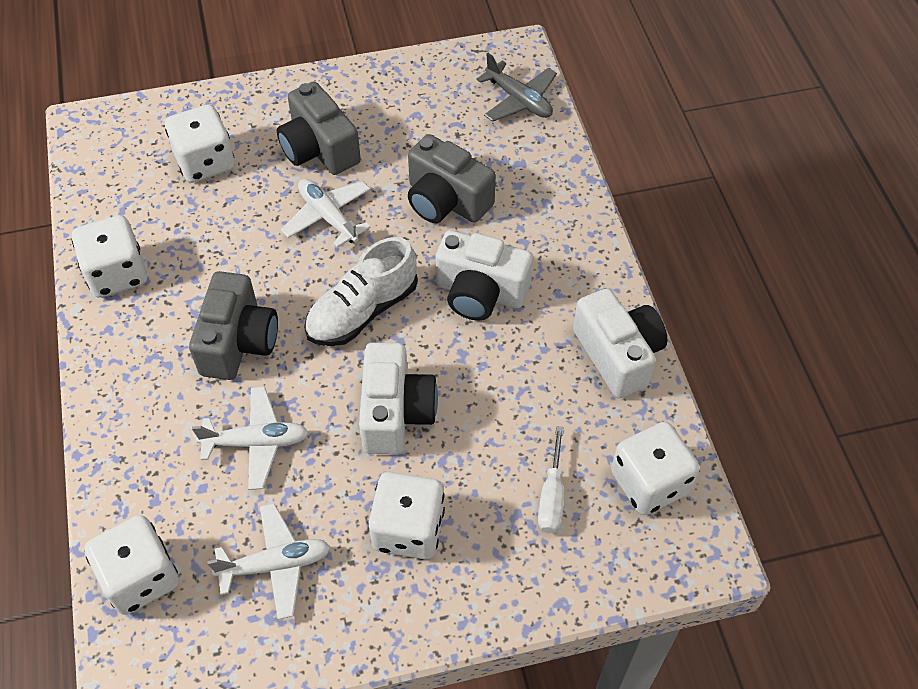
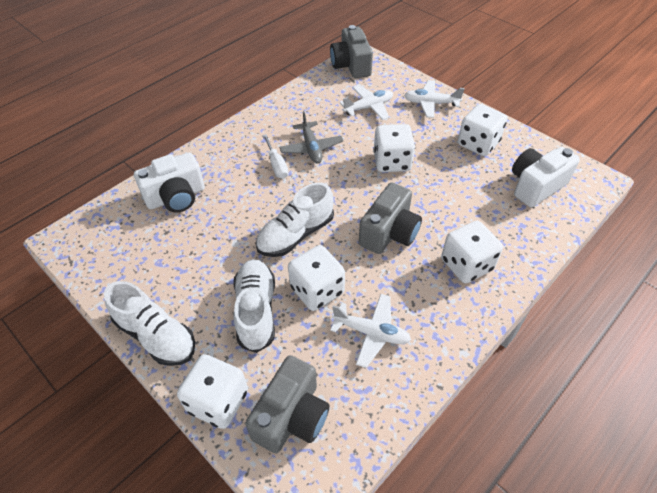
white camera: 3 -> 2
white shoe: 1 -> 3

